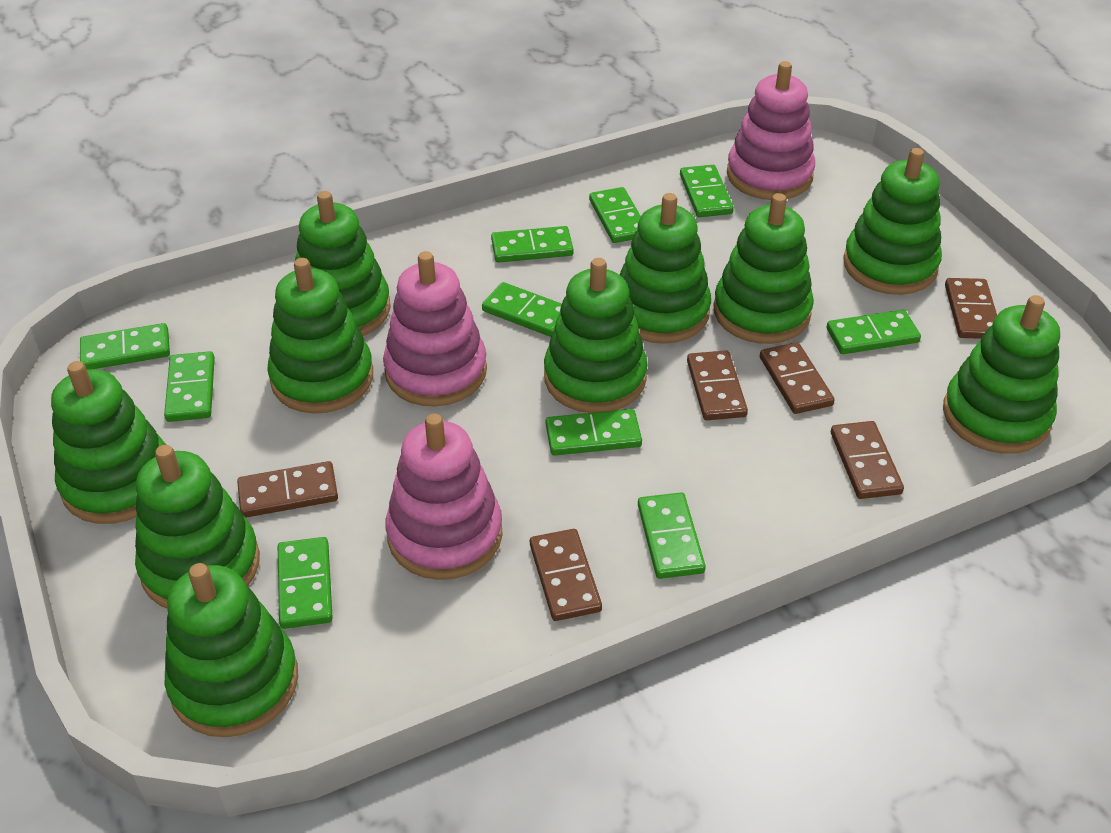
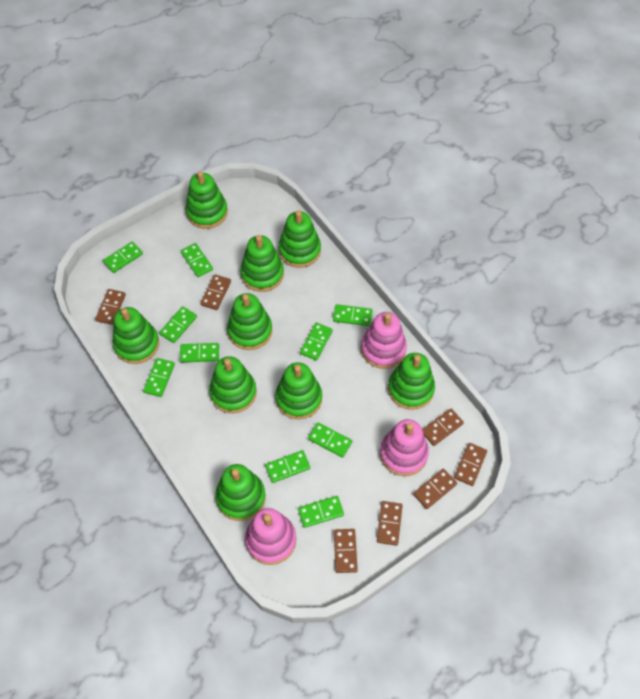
brown domino: 6 -> 7
green stacking toy: 10 -> 9

